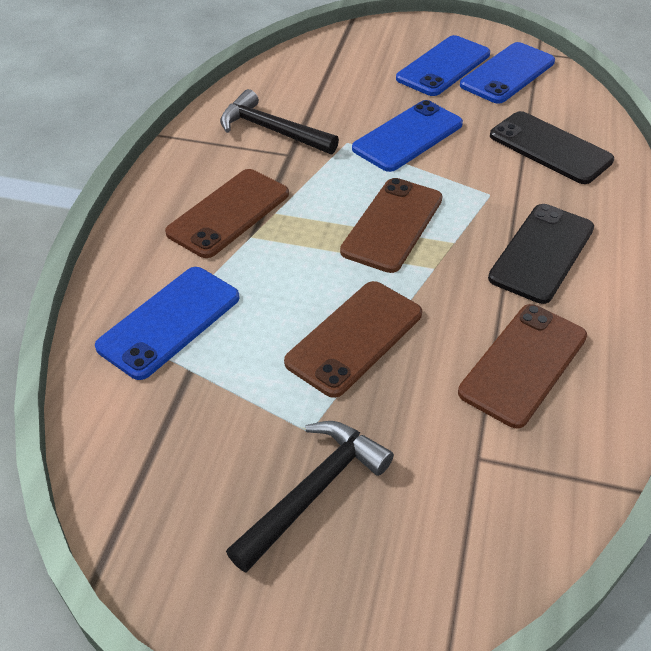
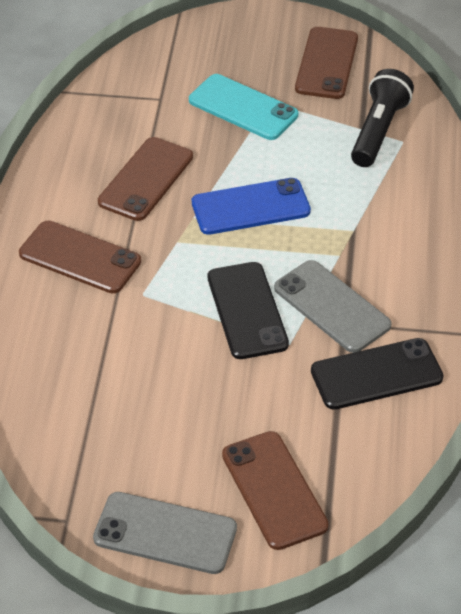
black flashlight: 0 -> 1
black hammer: 2 -> 0
blue phone: 4 -> 1
grey phone: 0 -> 2
turquoise phone: 0 -> 1

